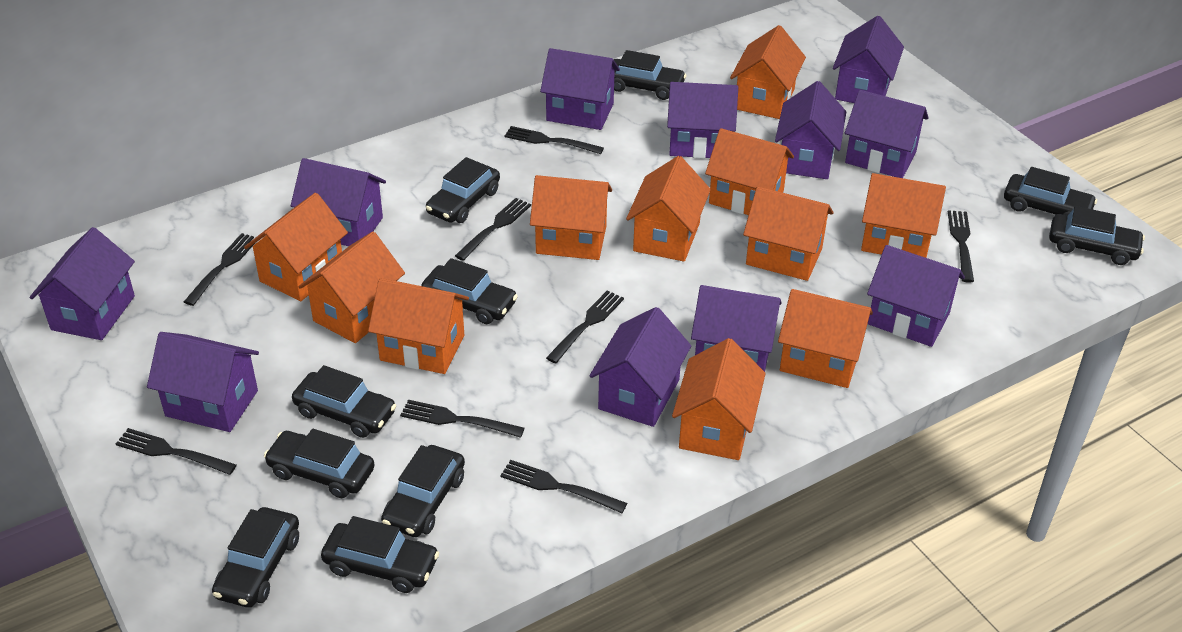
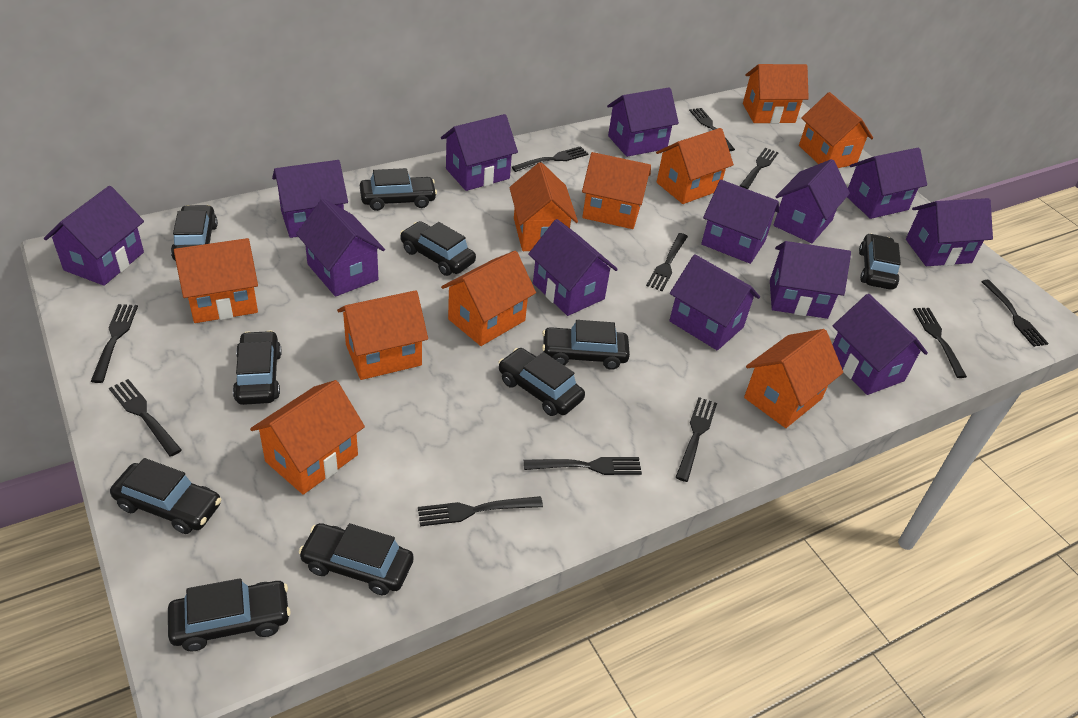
black fork: 8 -> 11
orange house: 11 -> 10
purple house: 11 -> 13

